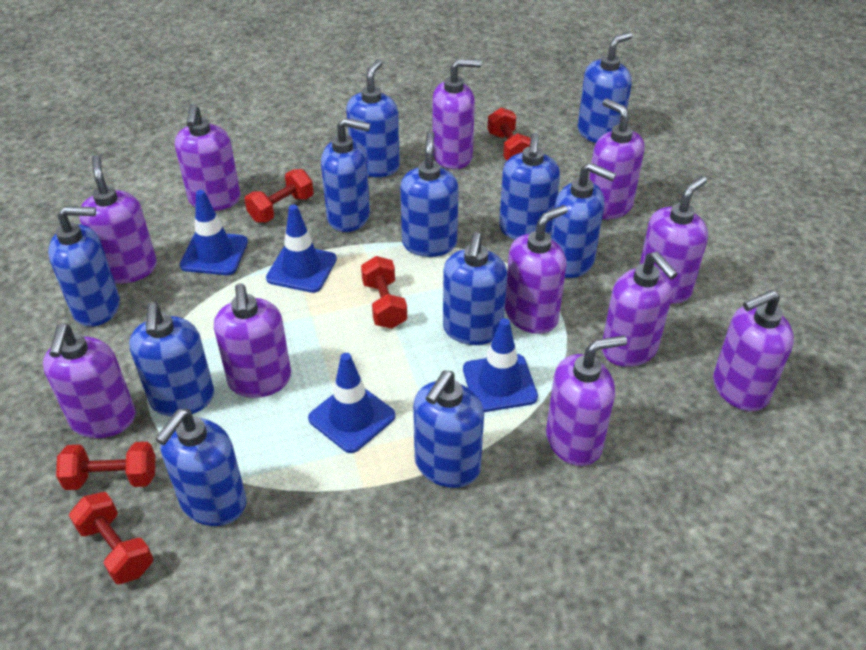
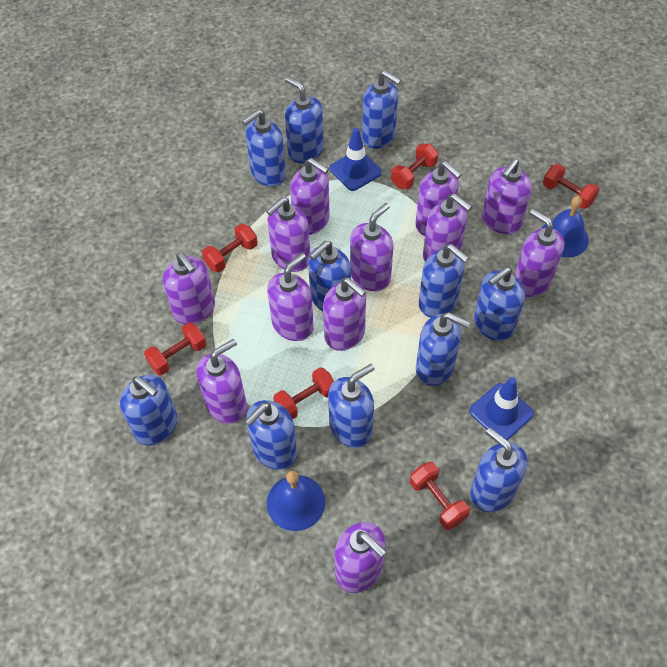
blue bell: 0 -> 2
blue traffic cone: 4 -> 2
purple soap dispenser: 11 -> 12
red dumbbell: 5 -> 6

